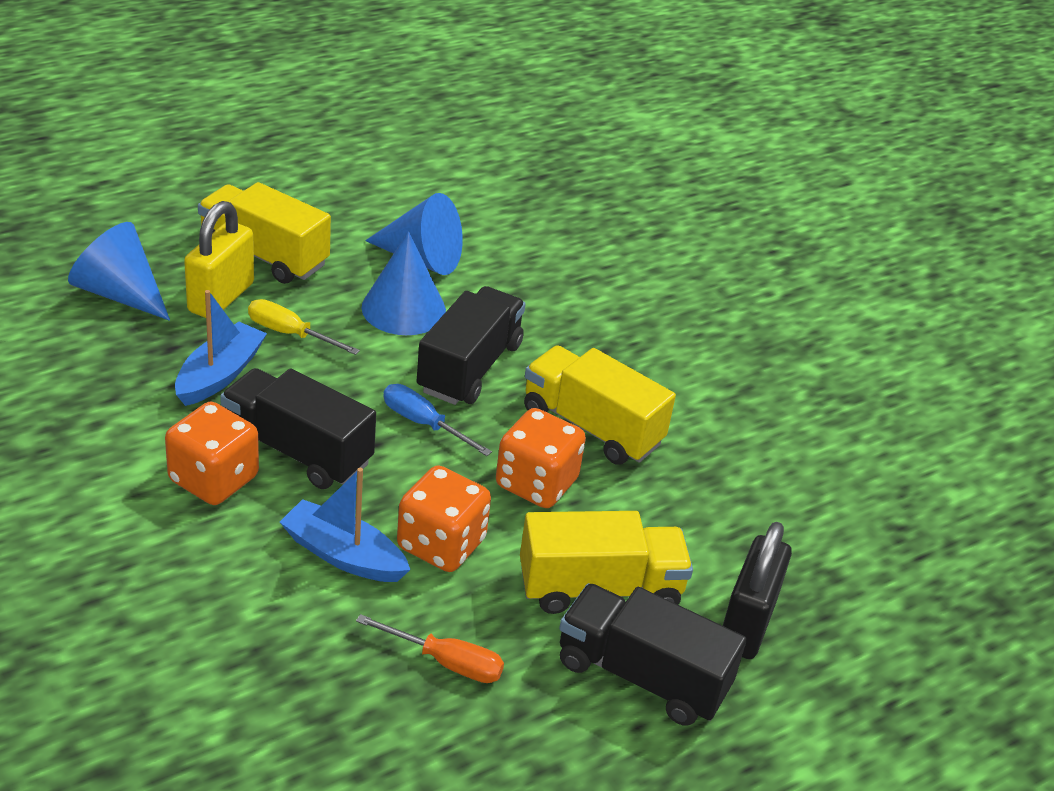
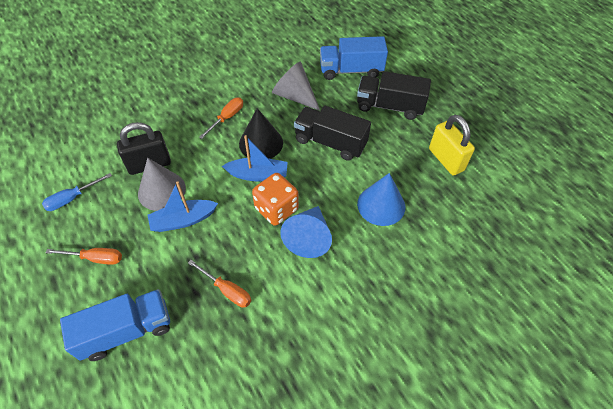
black cone: 0 -> 1
black truck: 3 -> 2
blue cone: 3 -> 2
blue truck: 0 -> 2
grey cone: 0 -> 2
orange dice: 3 -> 1
orange screwdriver: 1 -> 3
yellow screwdriver: 1 -> 0
yellow truck: 3 -> 0

